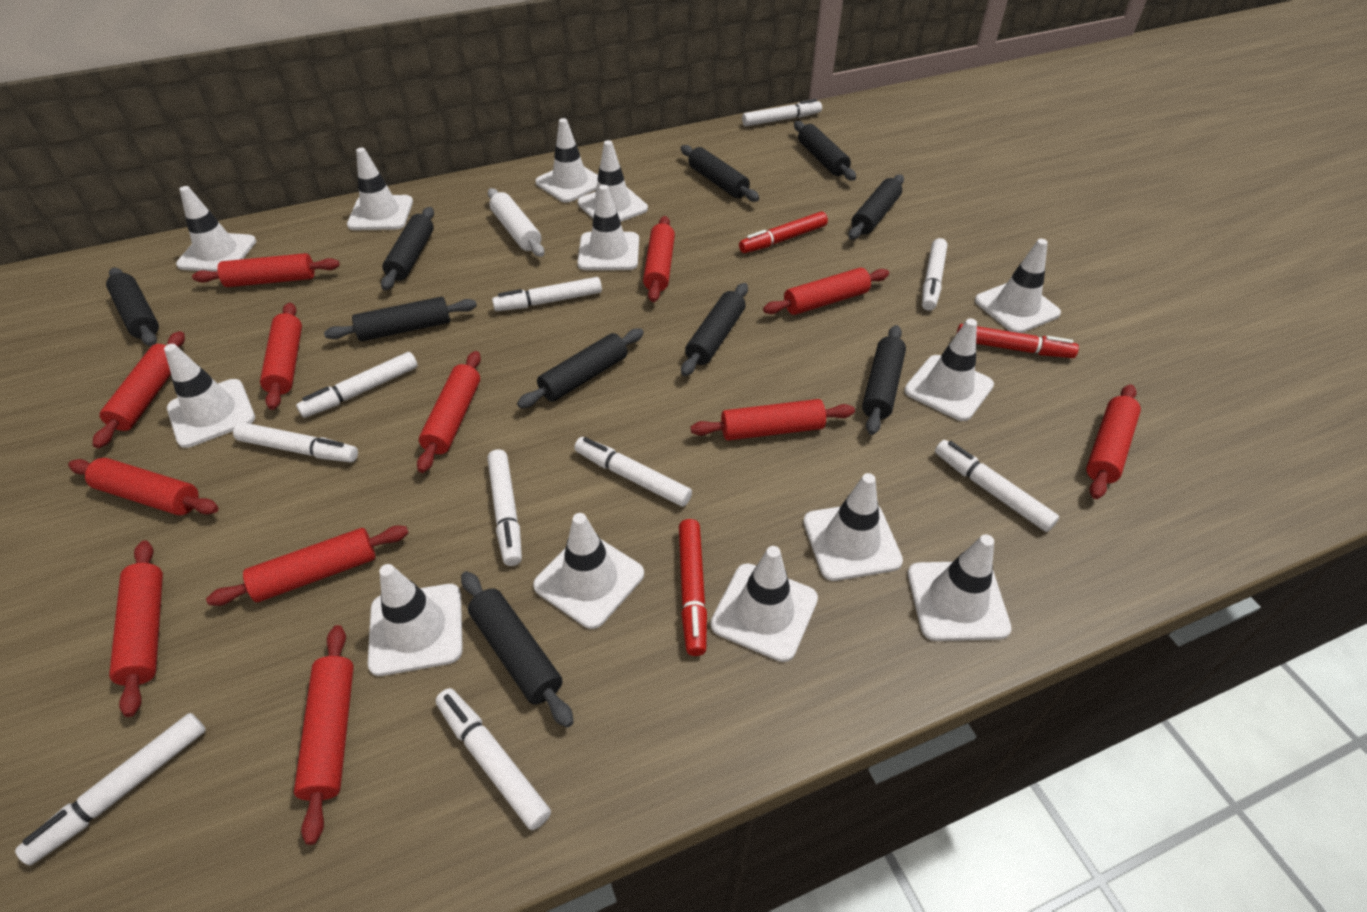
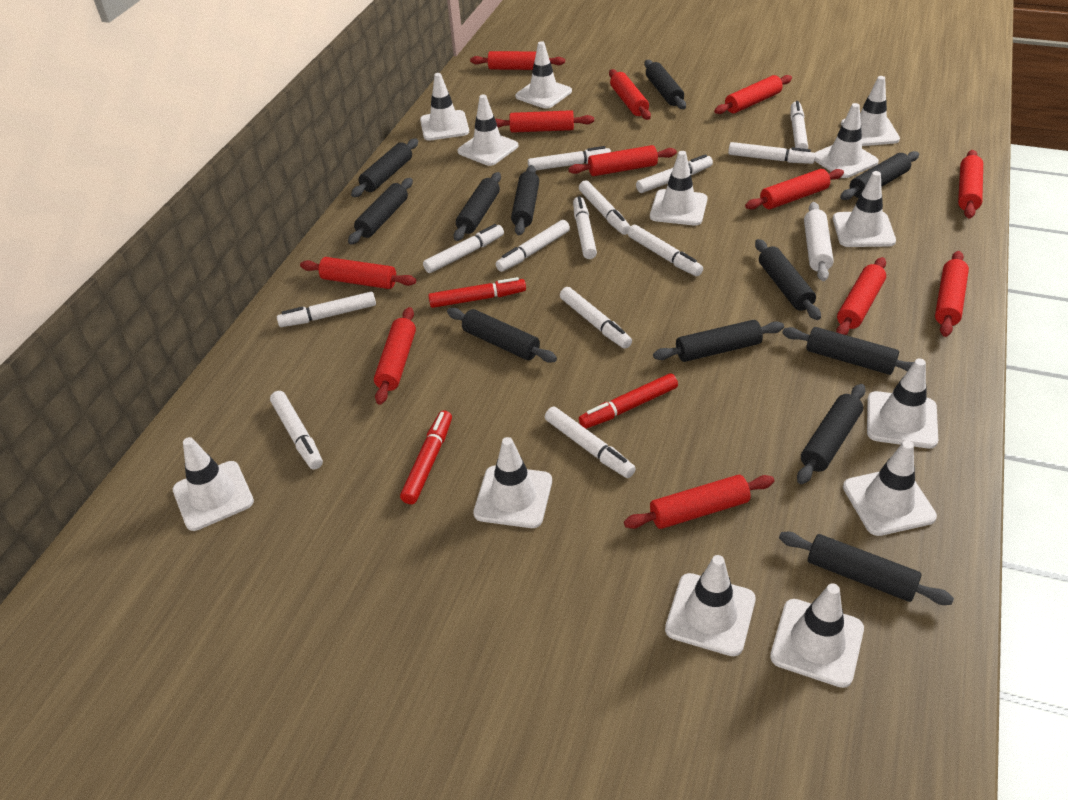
black rolling pin: 10 -> 12
white marker: 10 -> 13

